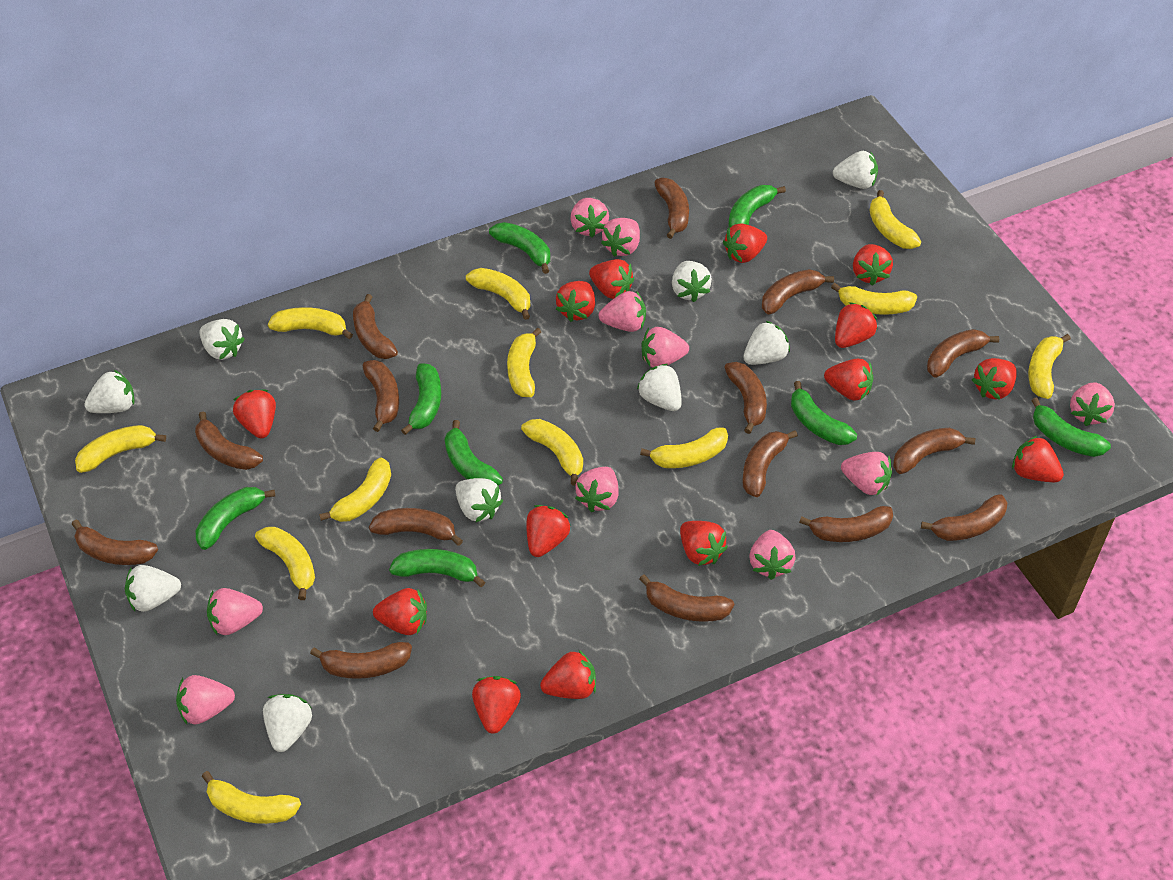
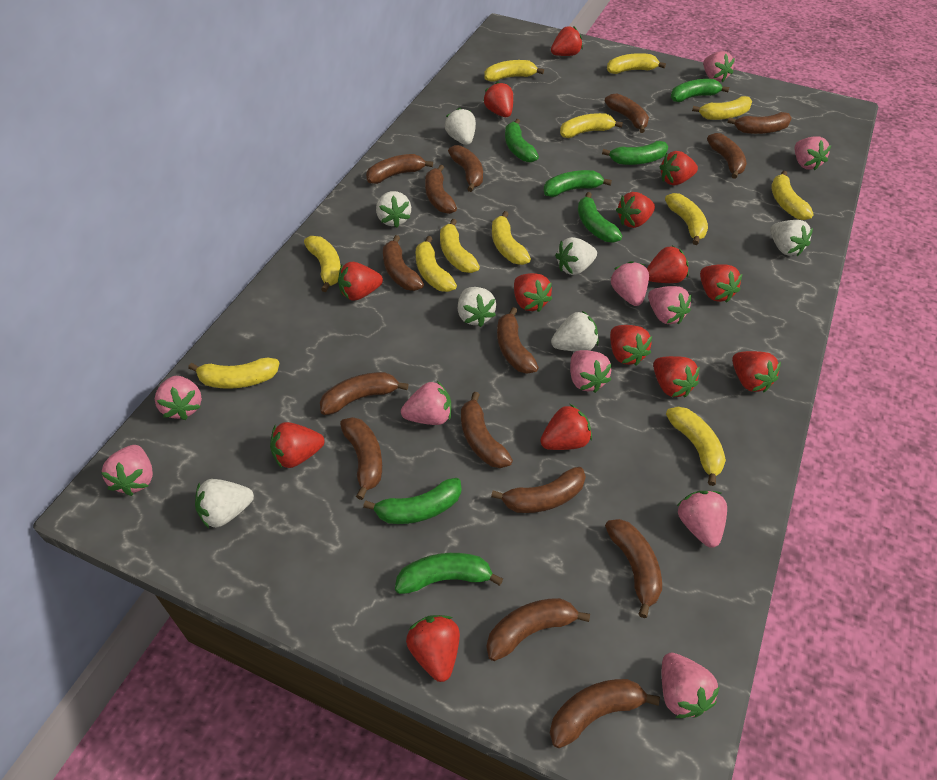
green banana: 8 -> 7
white strawberry: 9 -> 7

